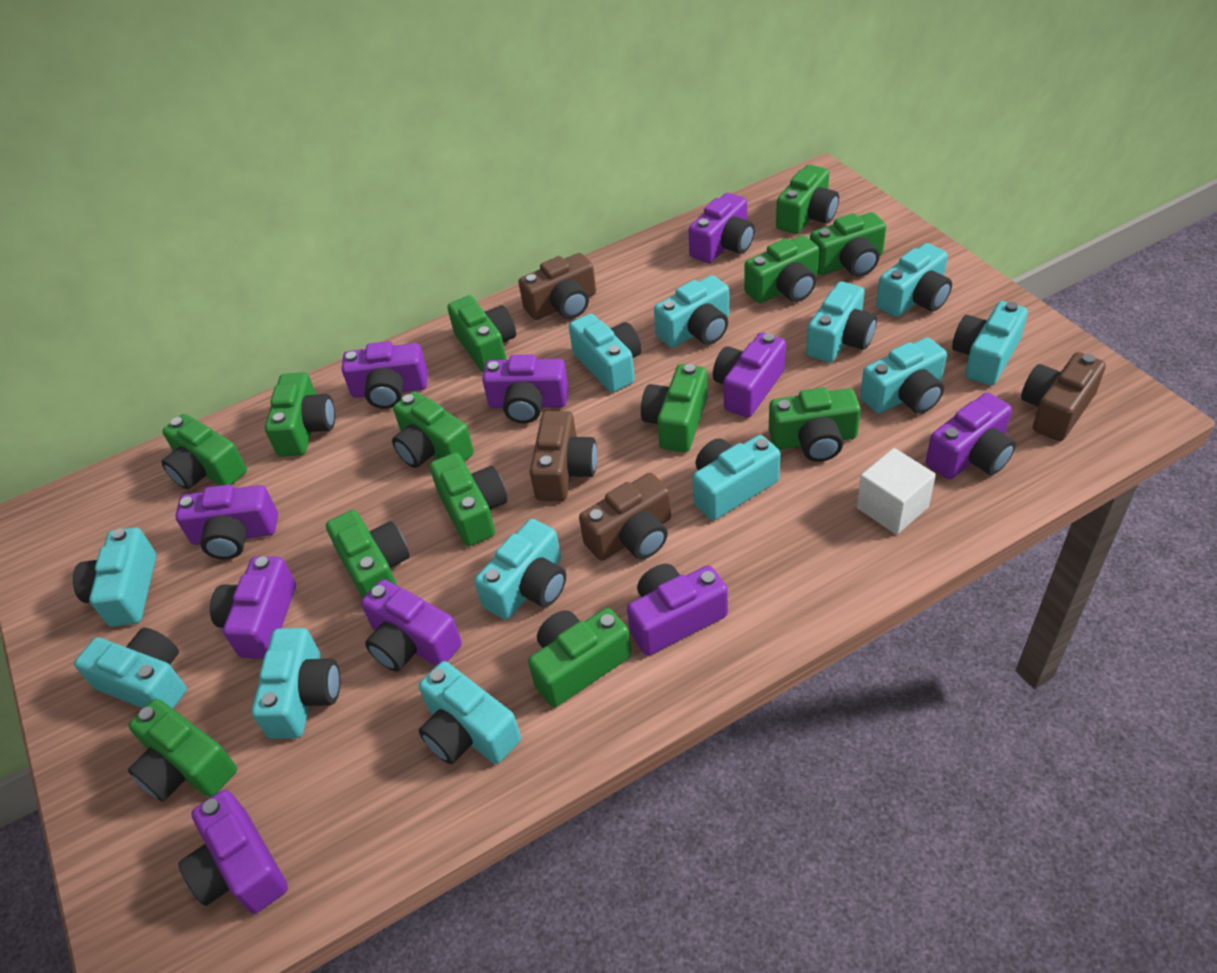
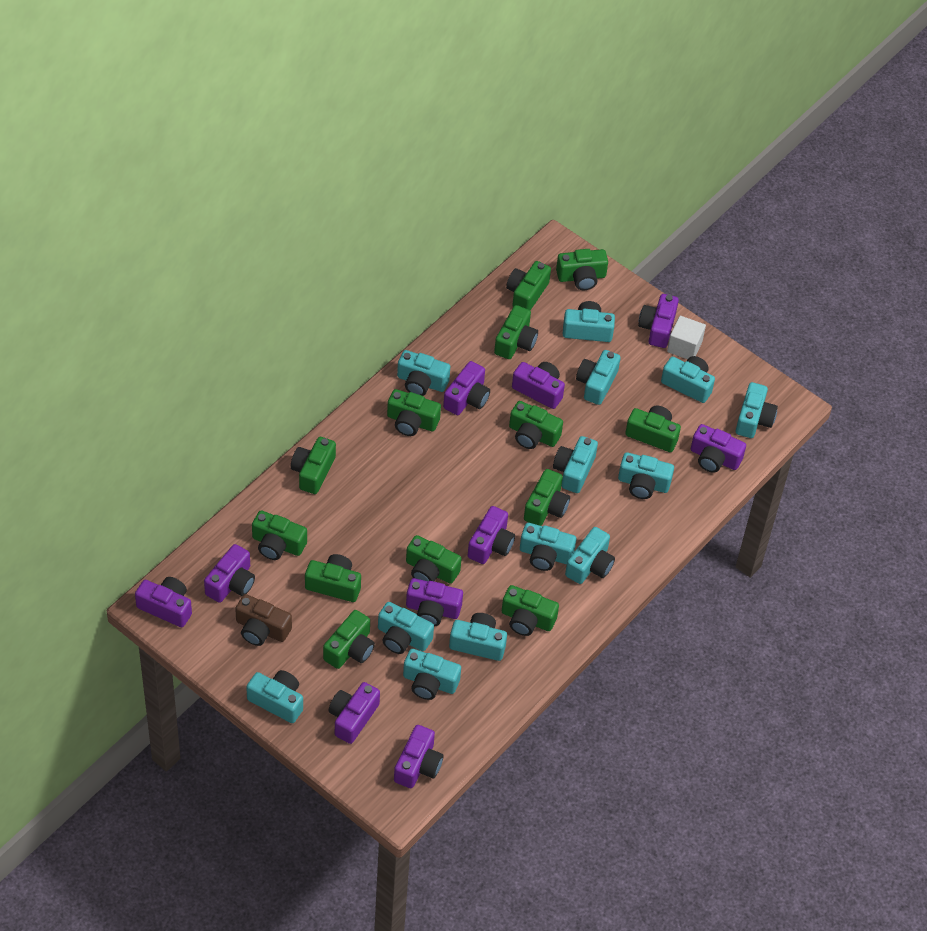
brown camera: 4 -> 1
turquoise camera: 12 -> 13

